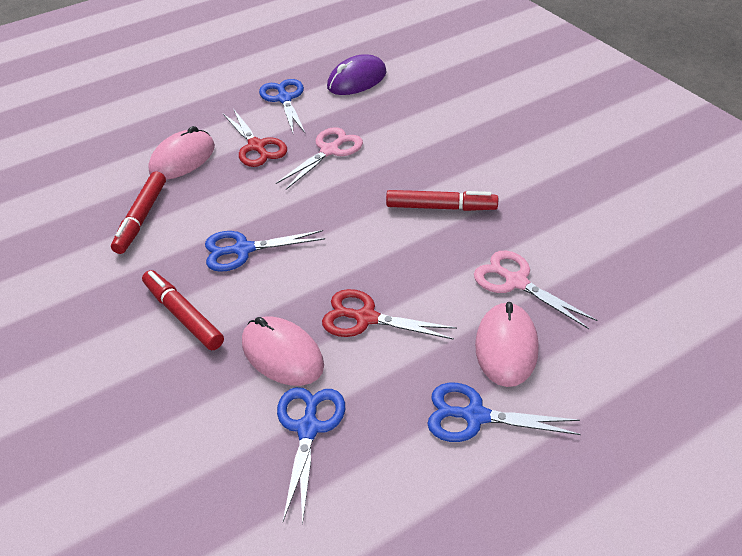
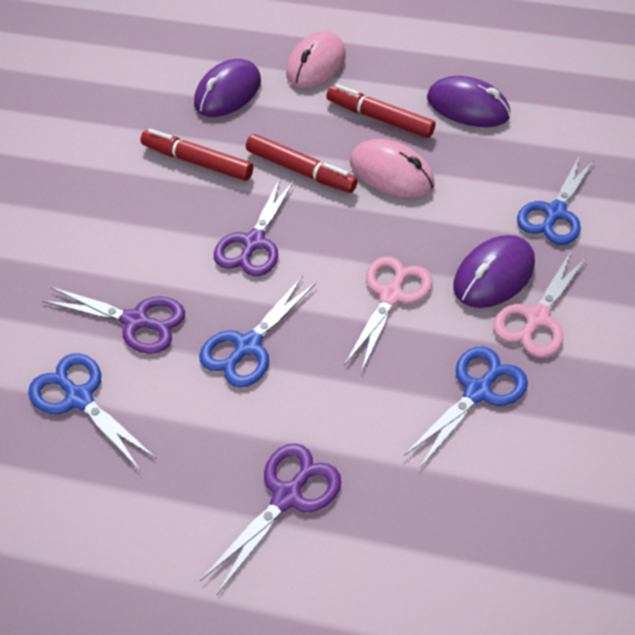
pink mouse: 3 -> 2
purple mouse: 1 -> 3
purple scissors: 0 -> 3
red scissors: 2 -> 0

